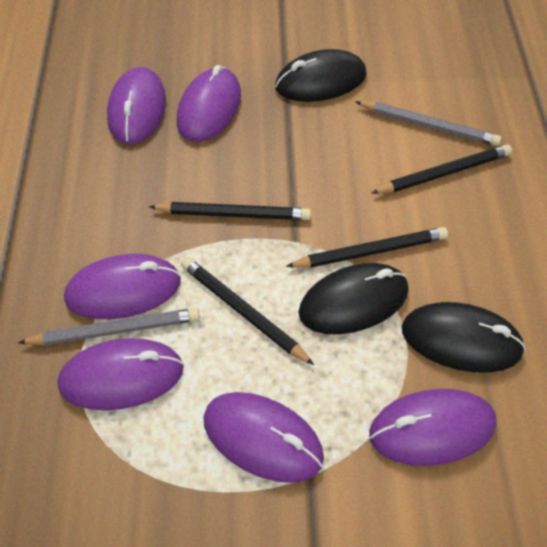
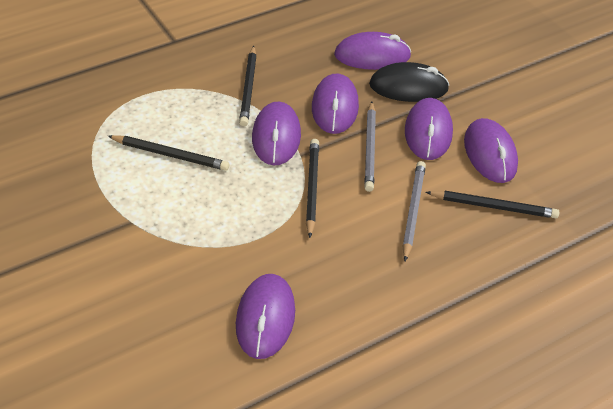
black mouse: 3 -> 1

